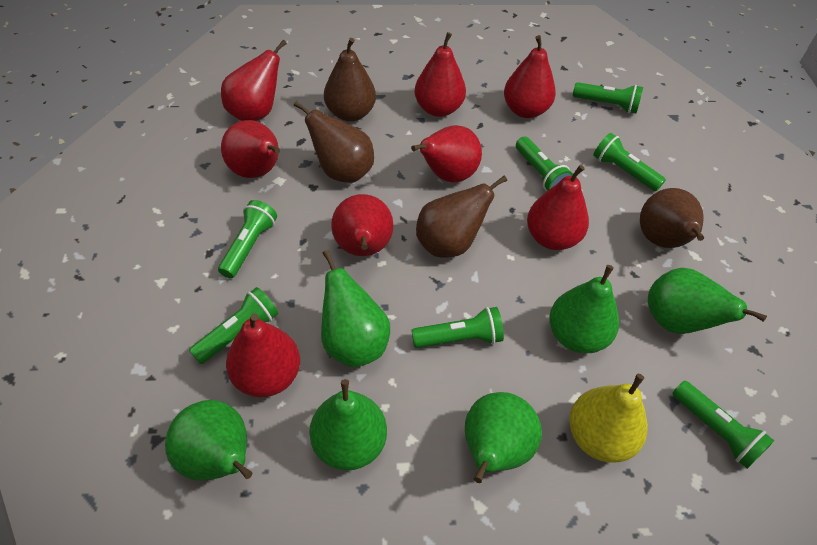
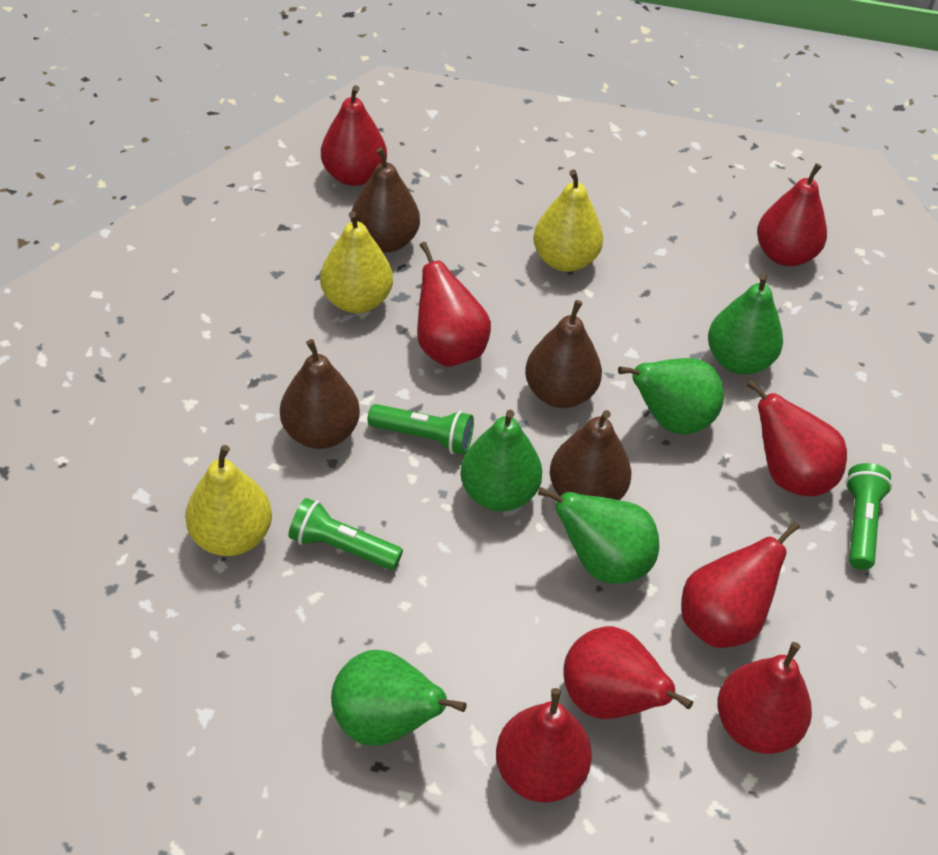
green flashlight: 7 -> 3
green pear: 6 -> 5
yellow pear: 1 -> 3

